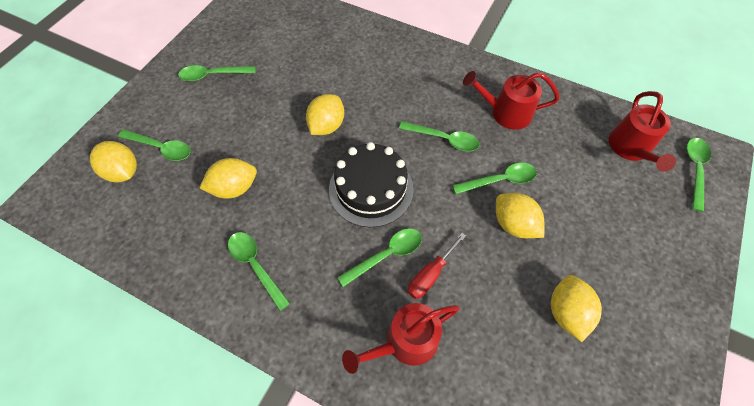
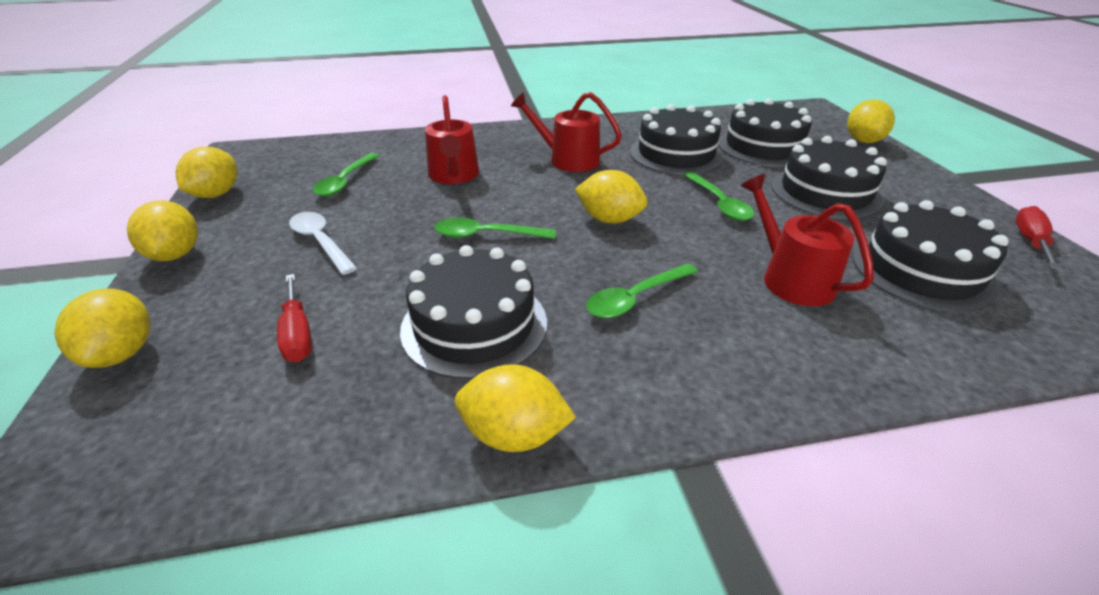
black cake: 1 -> 5
green spoon: 7 -> 4
red screwdriver: 1 -> 2
white spoon: 0 -> 1
yellow lemon: 5 -> 6

